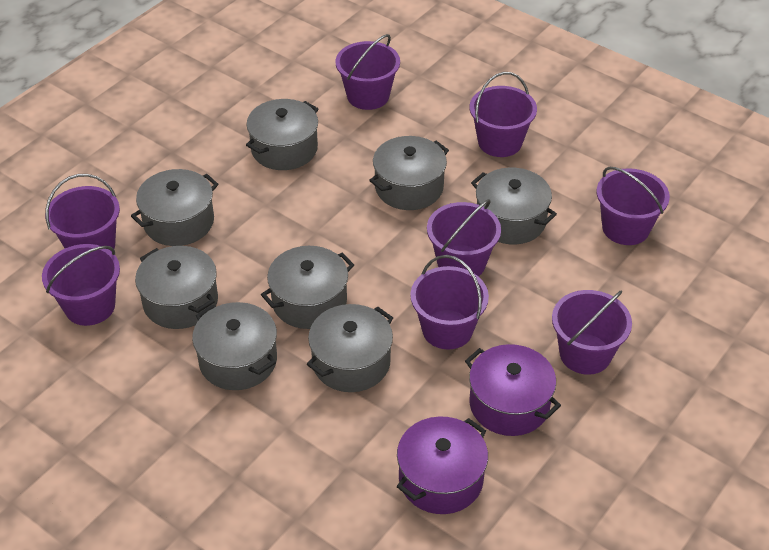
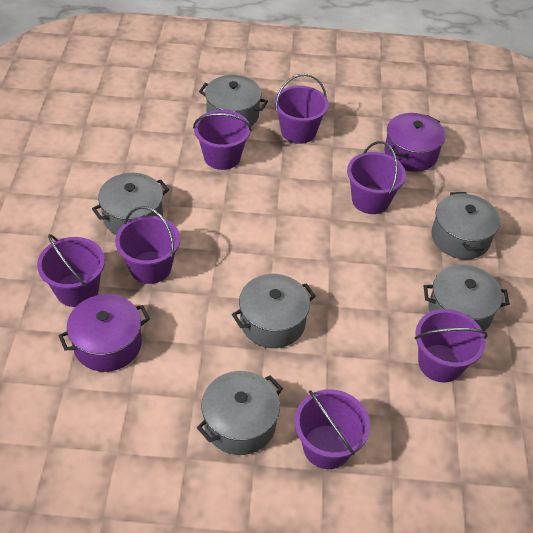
grey pot: 8 -> 6
purple bucket: 8 -> 7

